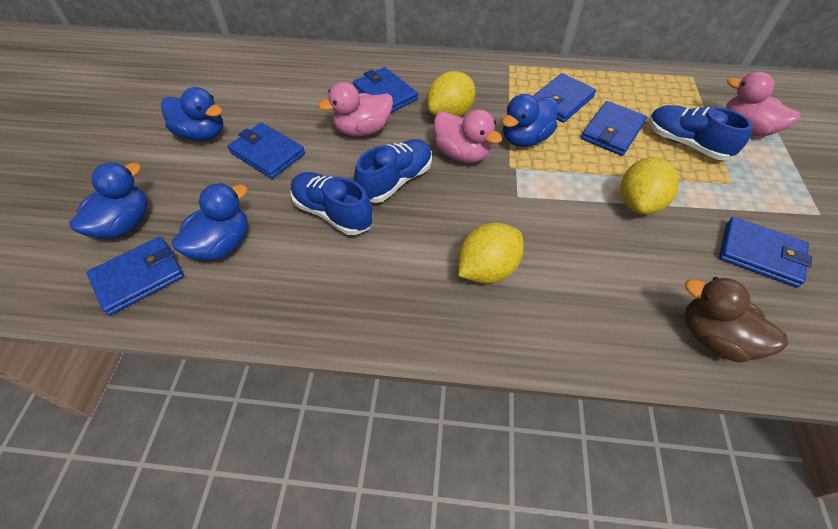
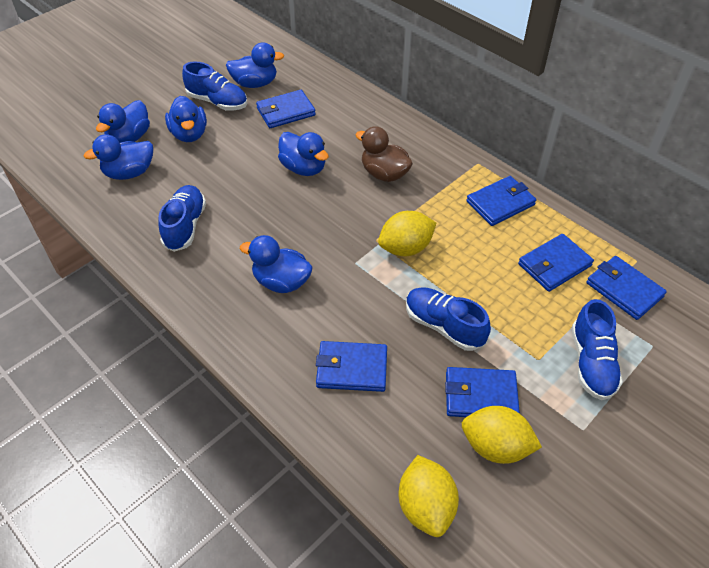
blue duck: 4 -> 6
blue shoe: 3 -> 4
pink duck: 3 -> 0

